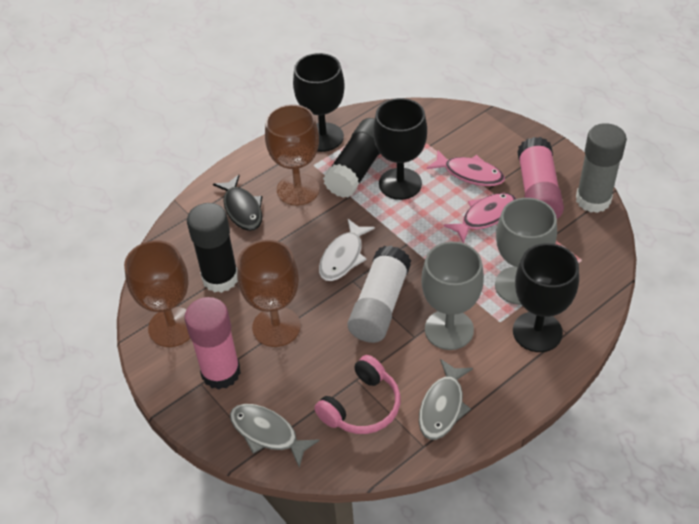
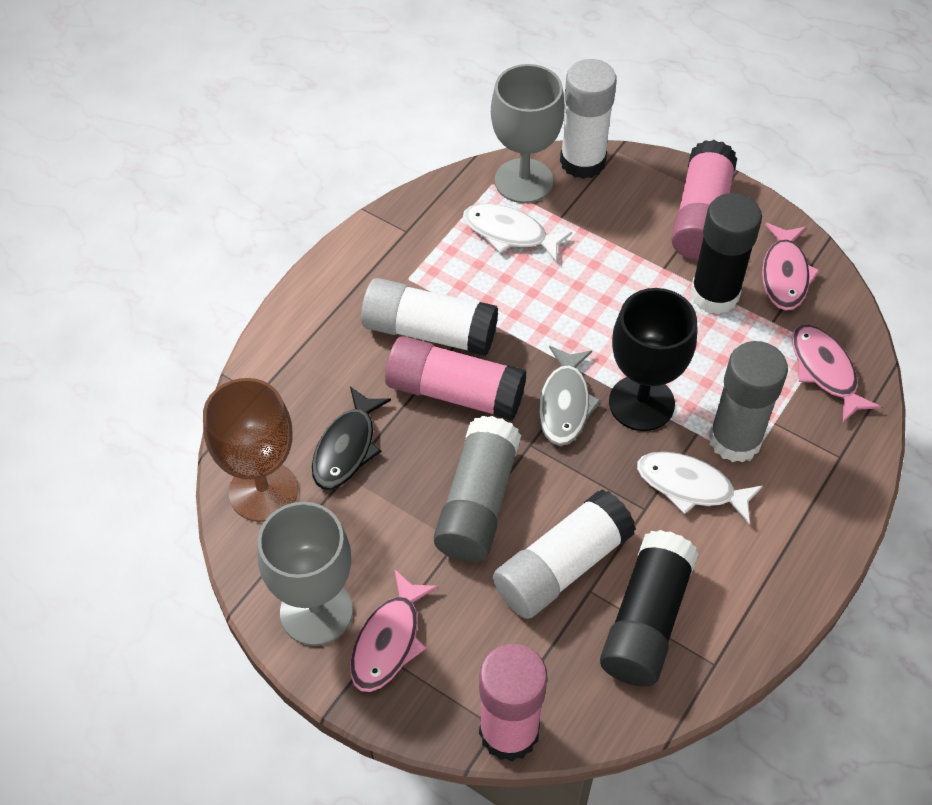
black goblet: 3 -> 1
brown goblet: 3 -> 1
grey fish: 2 -> 1
grey glue stick: 1 -> 2
pink fish: 2 -> 3
pink glue stick: 2 -> 3
pink headphones: 1 -> 0
white fish: 1 -> 2
white glue stick: 1 -> 3

